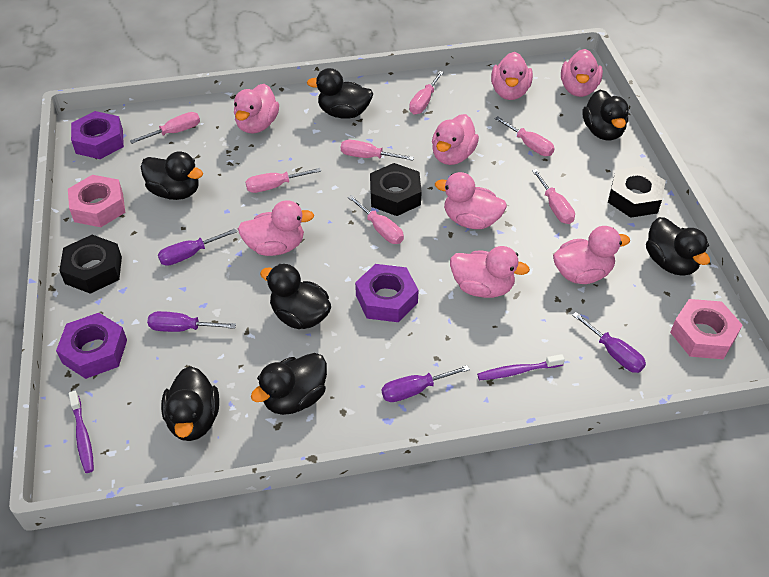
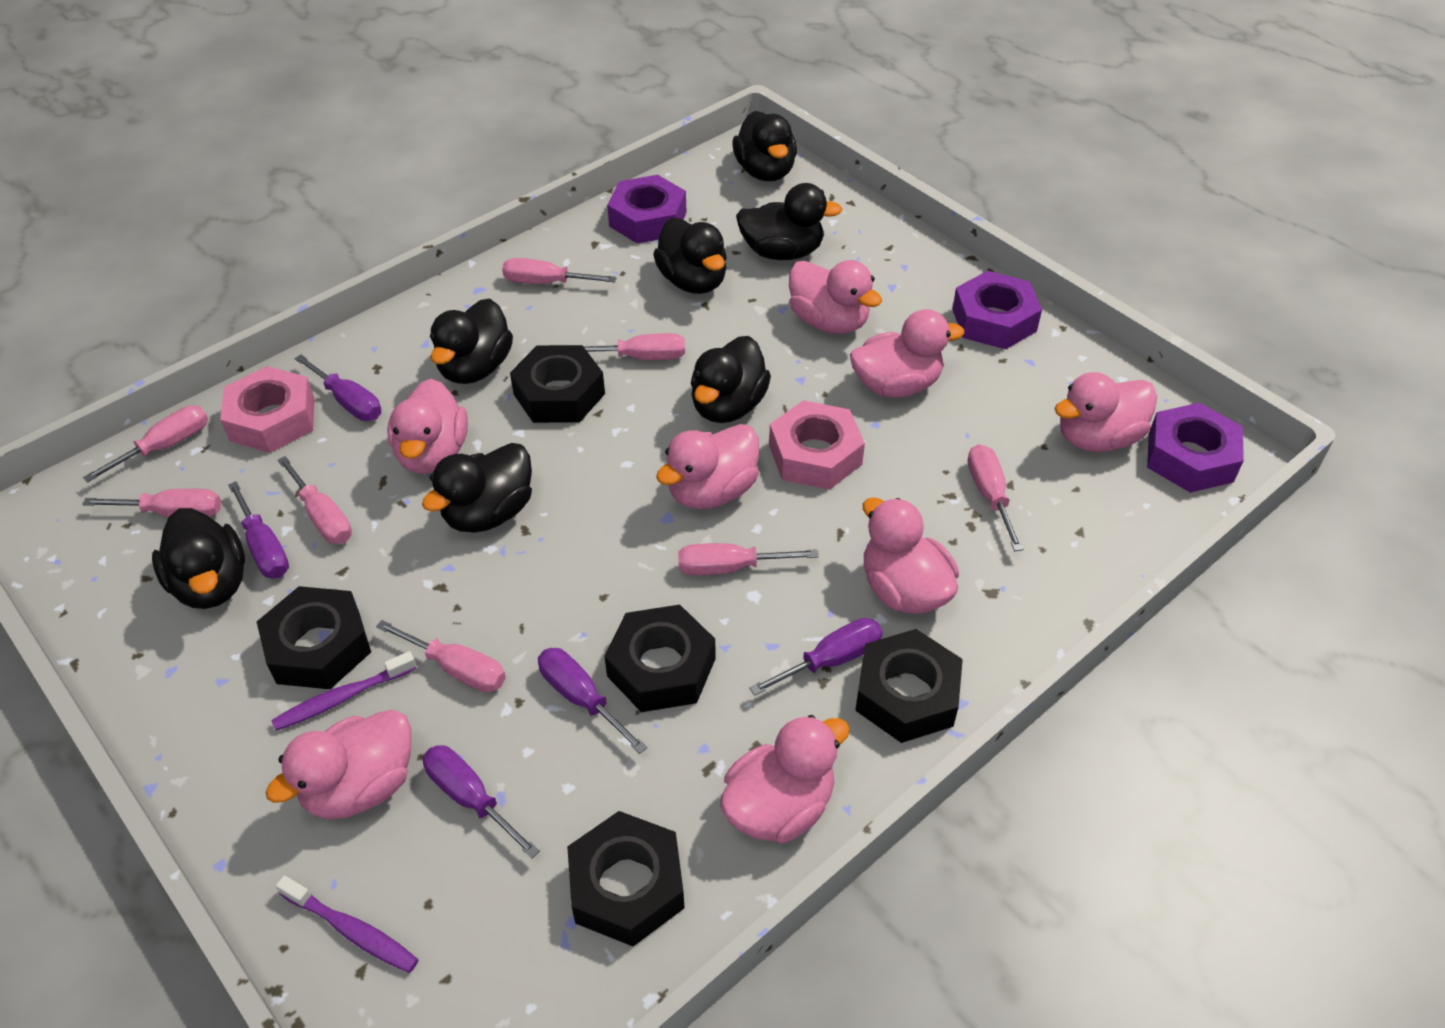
black nut: 3 -> 5
pink screwdriver: 7 -> 8
purple screwdriver: 4 -> 5

